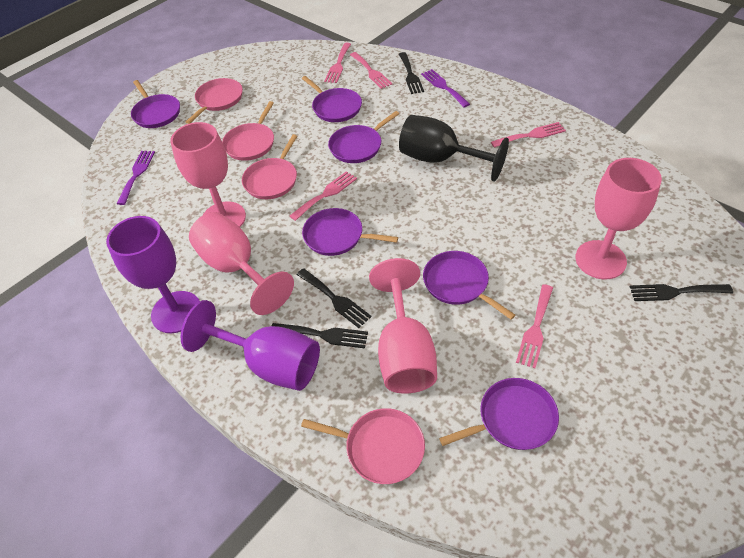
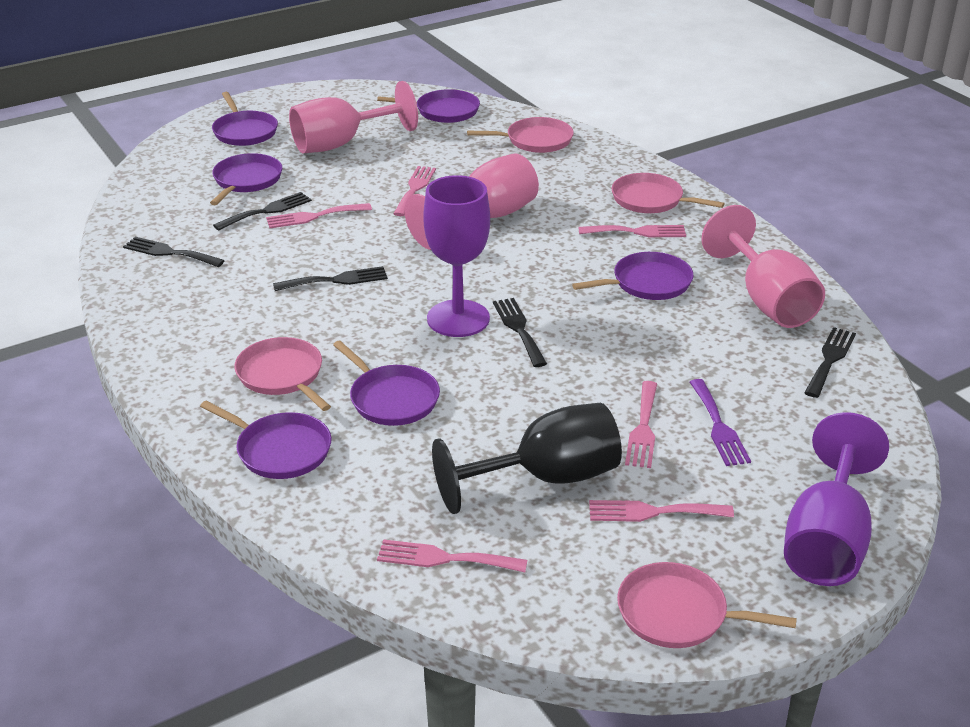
black fork: 4 -> 5
pink fork: 5 -> 6
pink goblet: 4 -> 3
purple fork: 2 -> 1

